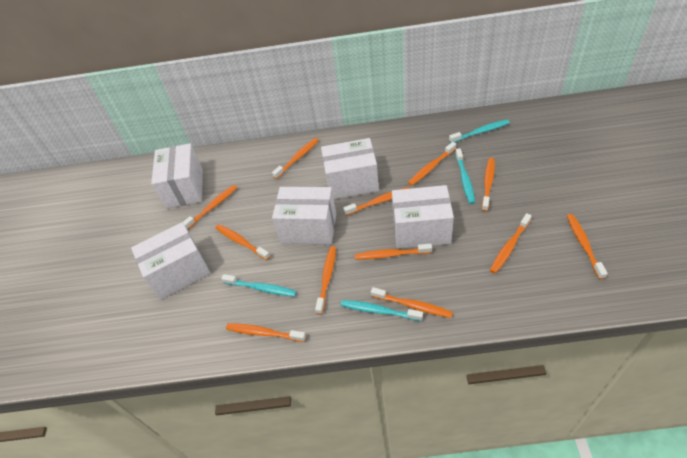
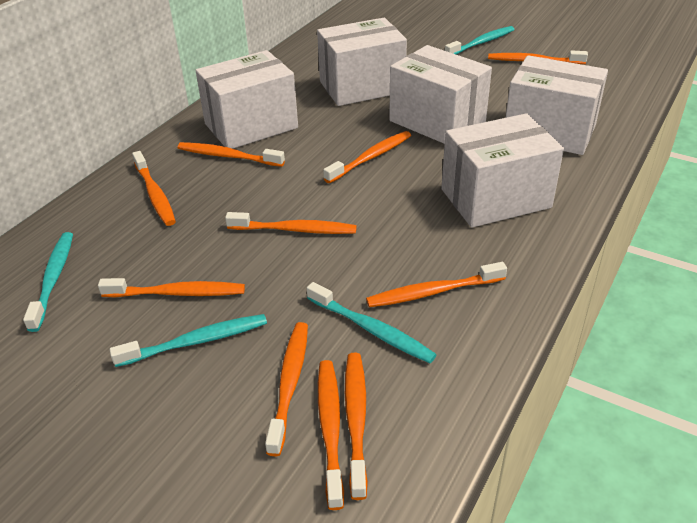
orange toothbrush: 12 -> 10

